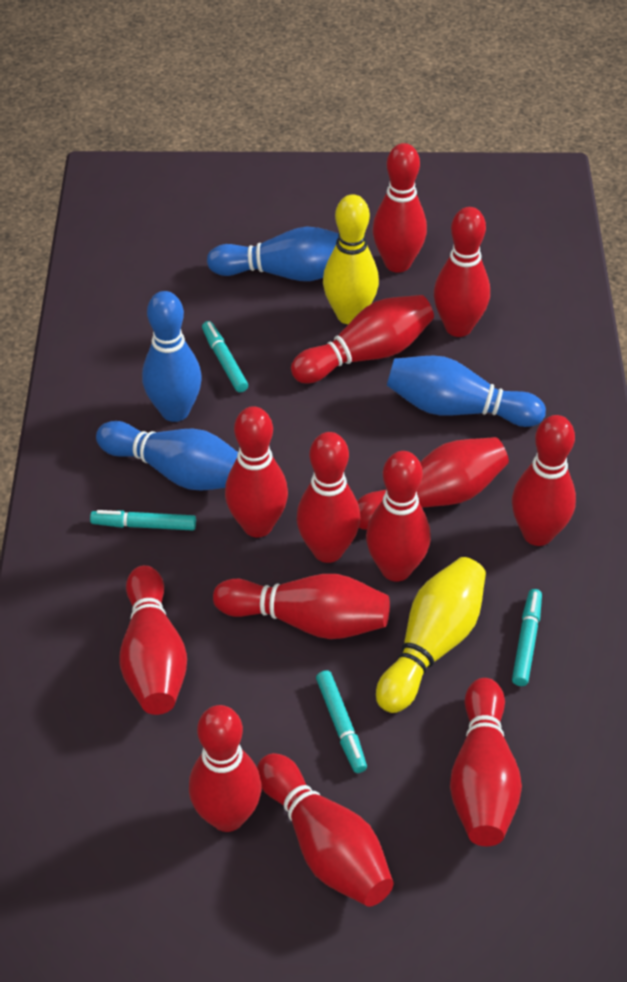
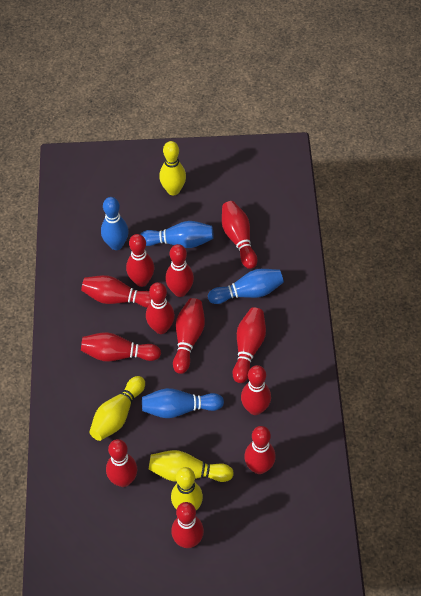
red bowling pin: 13 -> 12
turquoise marker: 4 -> 0
yellow bowling pin: 2 -> 4

